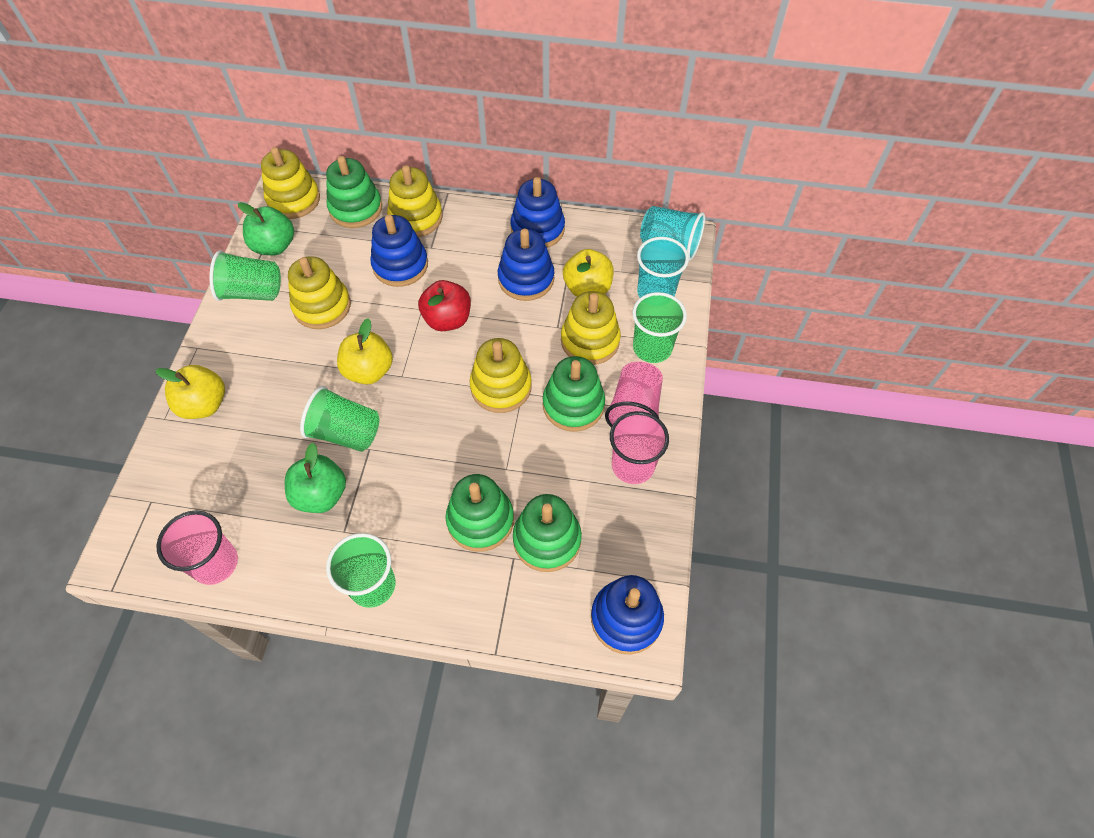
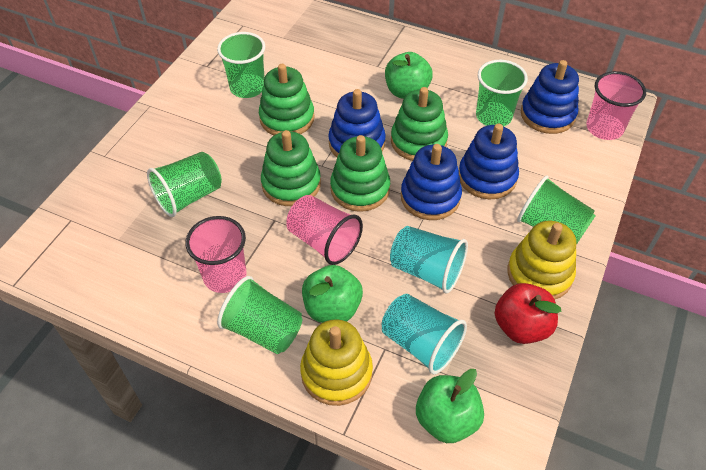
green apple: 2 -> 3
green cup: 4 -> 5
yellow apple: 3 -> 0
yellow stacking toy: 5 -> 2

